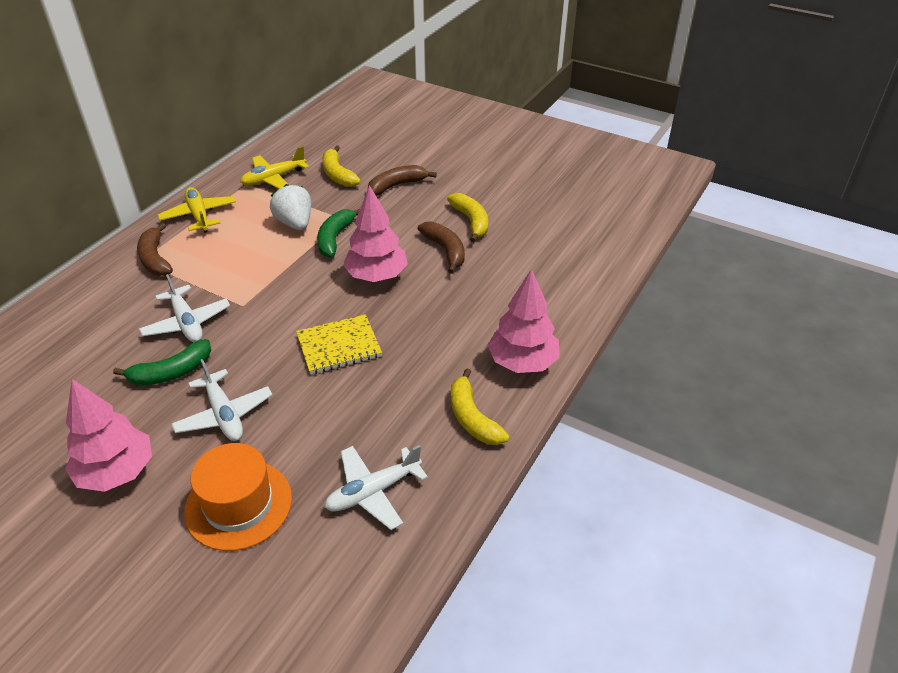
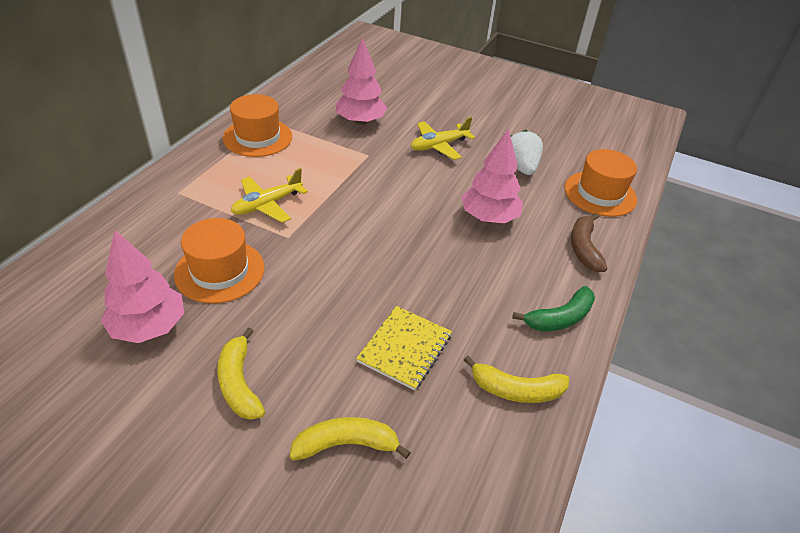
brown banana: 3 -> 1
green banana: 2 -> 1
orange hat: 1 -> 3
white plane: 3 -> 0

